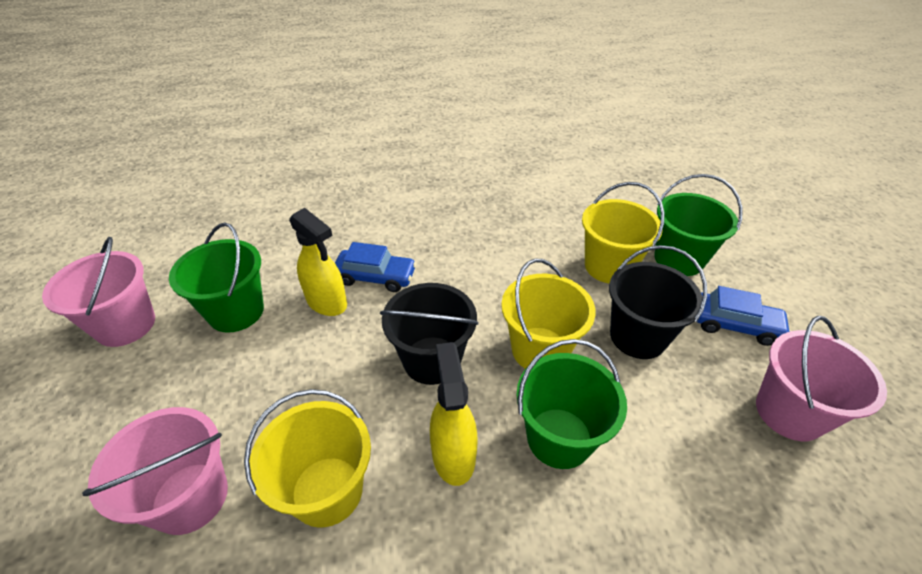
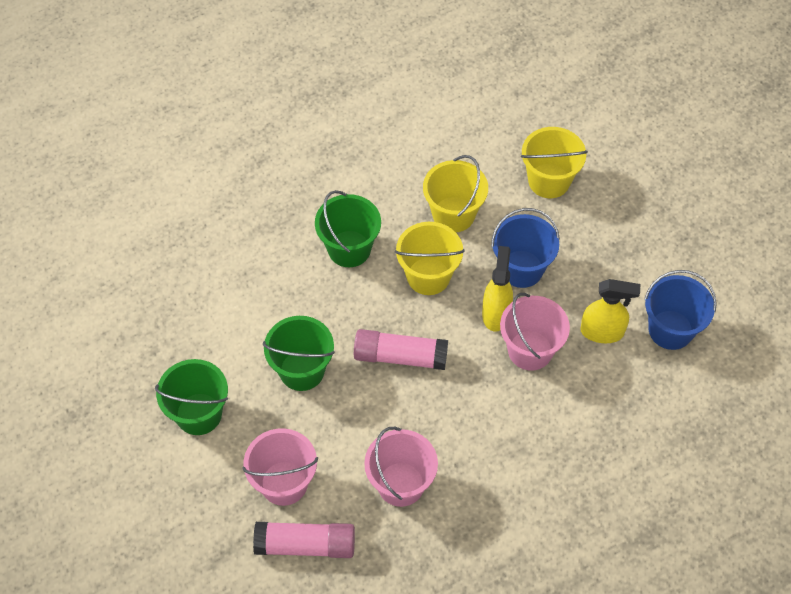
black bucket: 2 -> 0
blue bucket: 0 -> 2
blue car: 2 -> 0
pink glue stick: 0 -> 2

